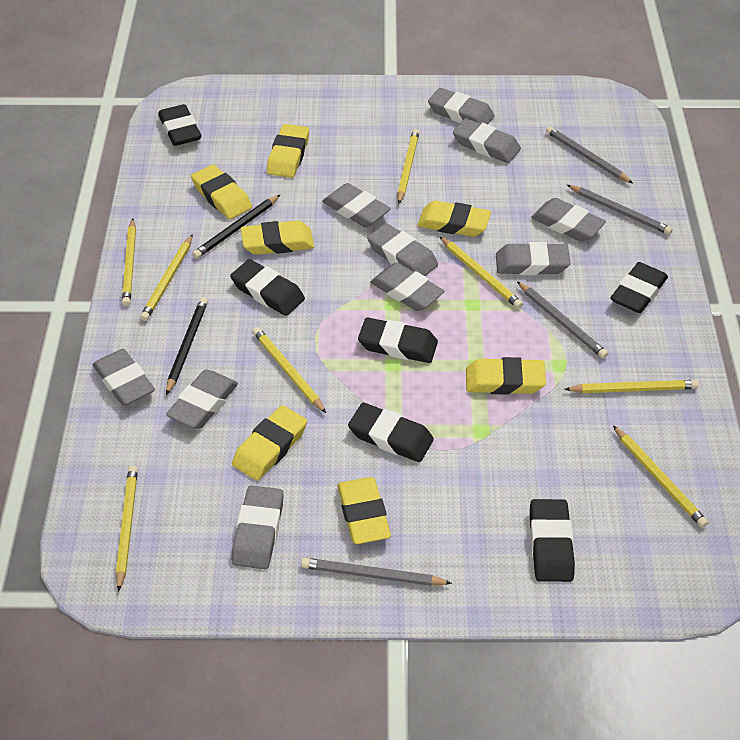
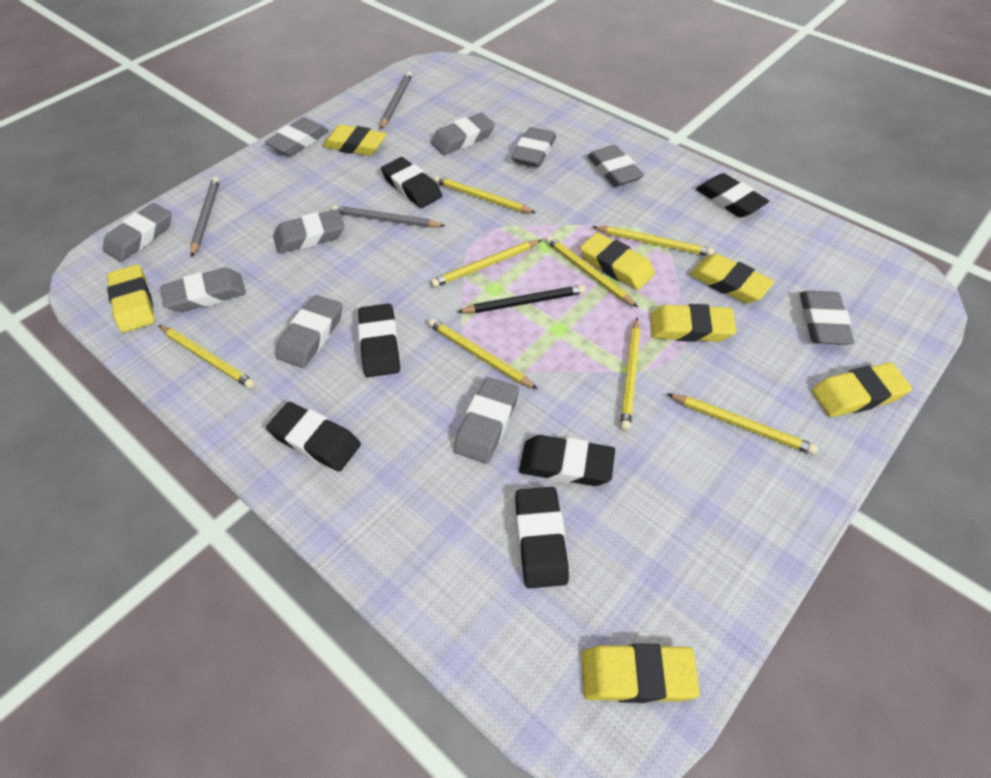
black pencil: 2 -> 1
grey pencil: 4 -> 3

